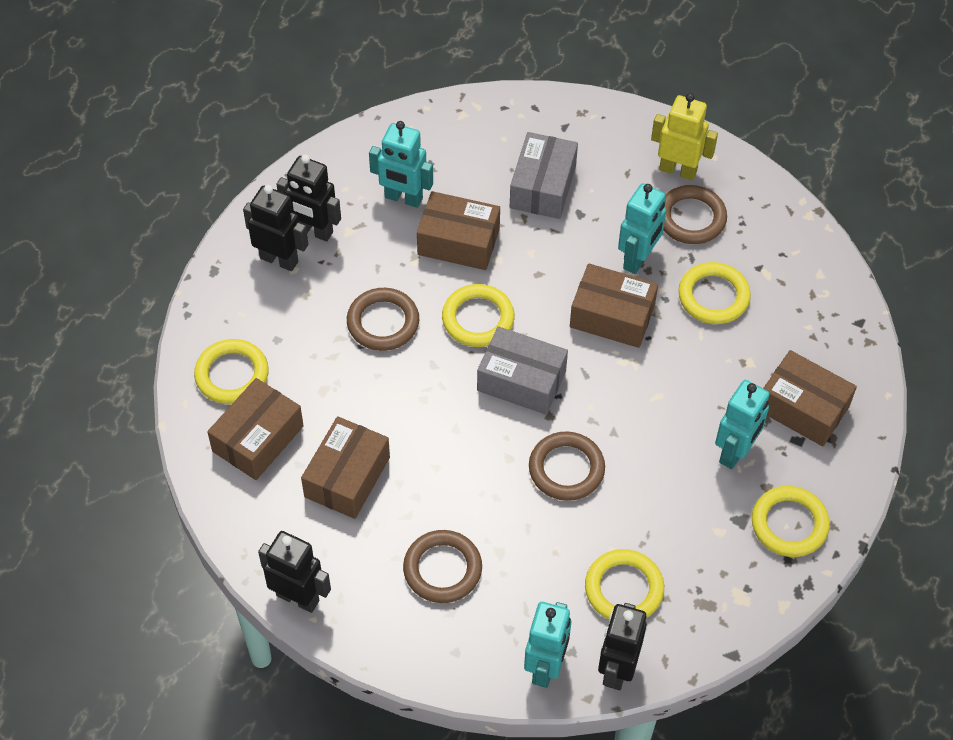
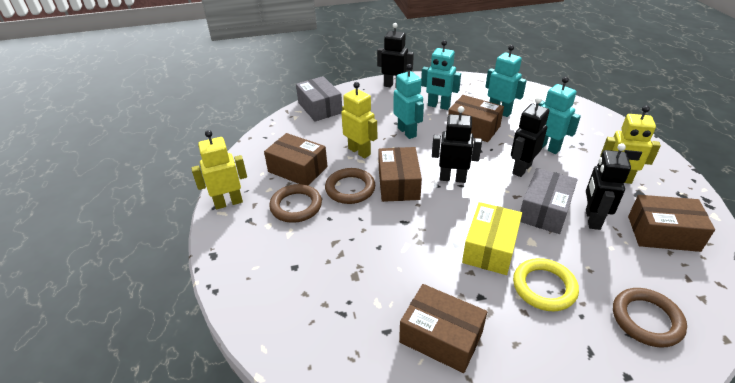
brown ring: 4 -> 3
yellow box: 0 -> 1
yellow ring: 5 -> 1
yellow robot: 1 -> 3

